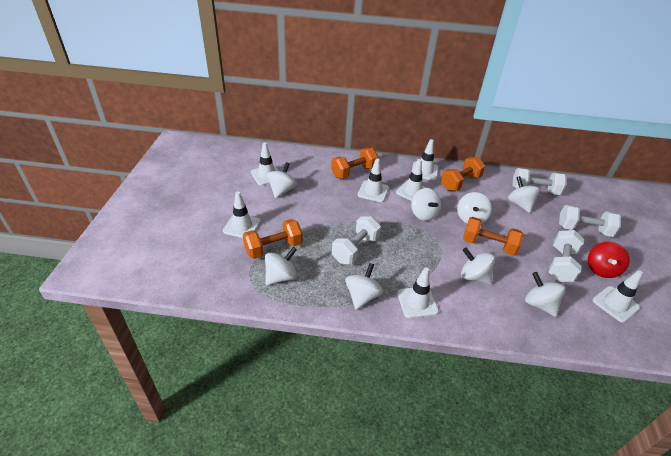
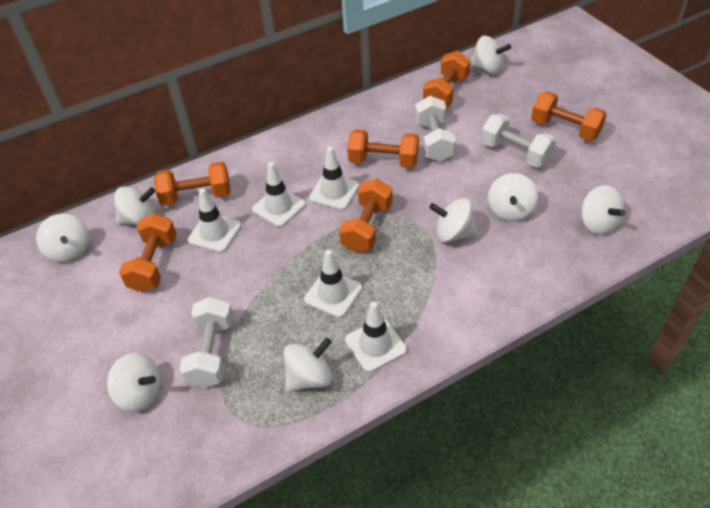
orange dumbbell: 4 -> 6
red spinning top: 1 -> 0
white dumbbell: 4 -> 3
white traffic cone: 7 -> 5

